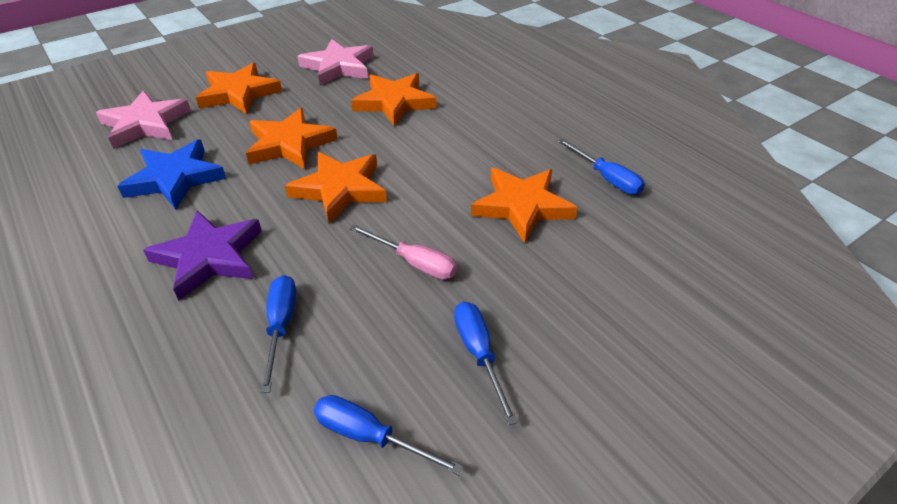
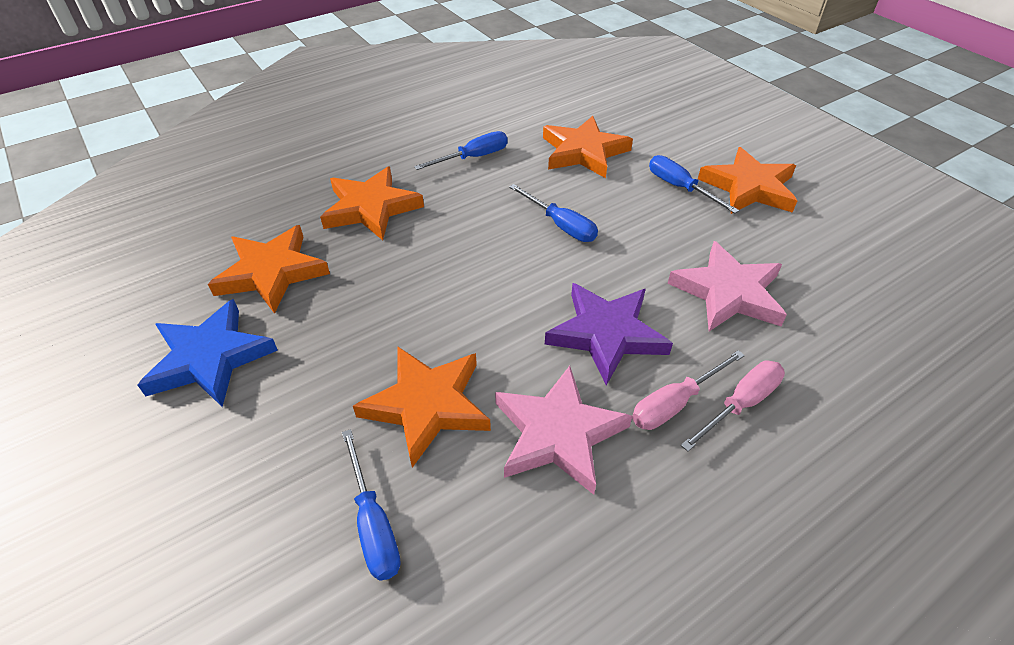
pink screwdriver: 1 -> 2

